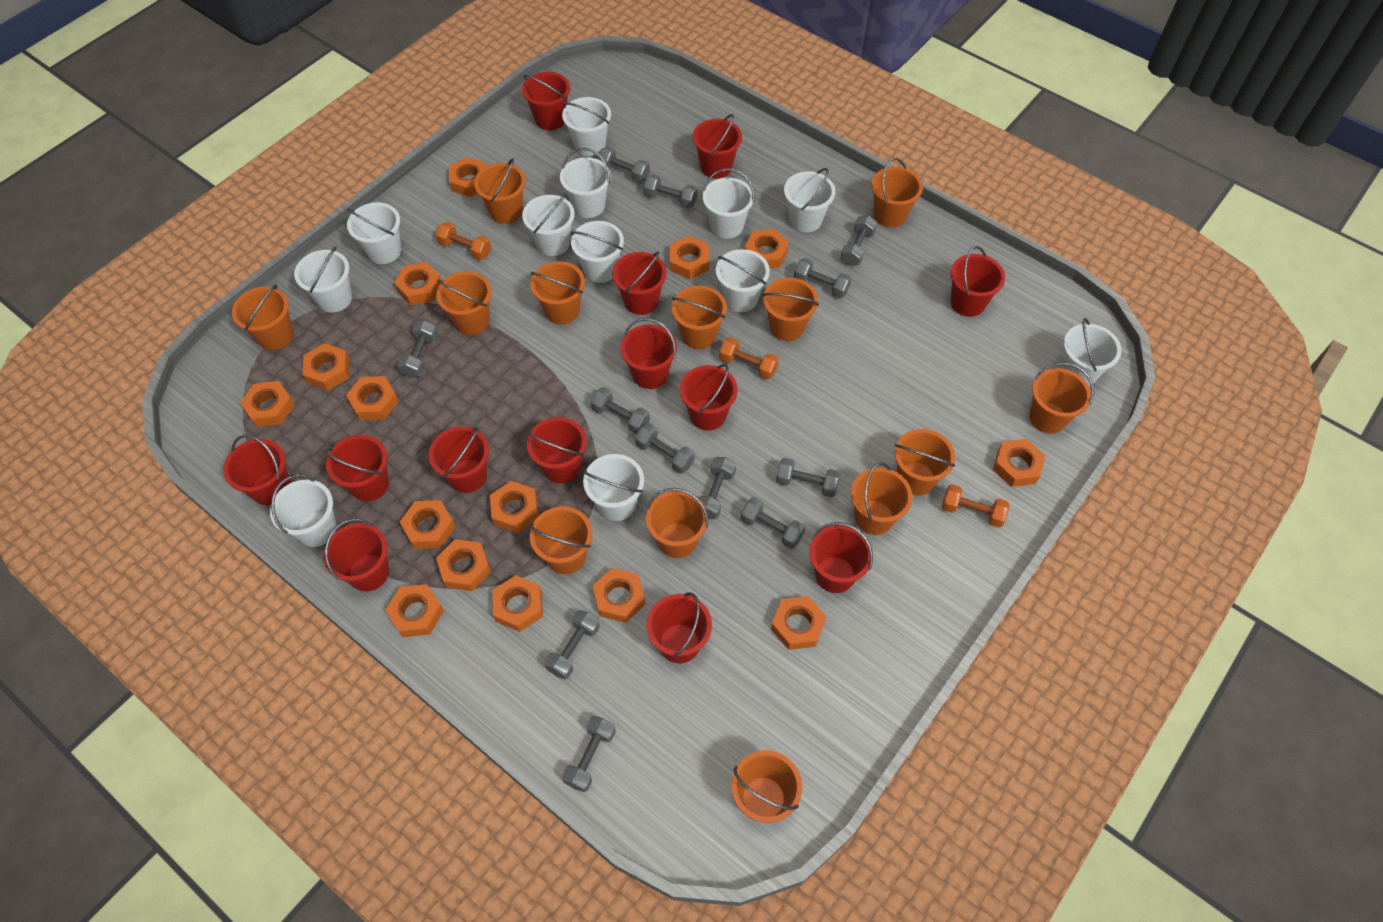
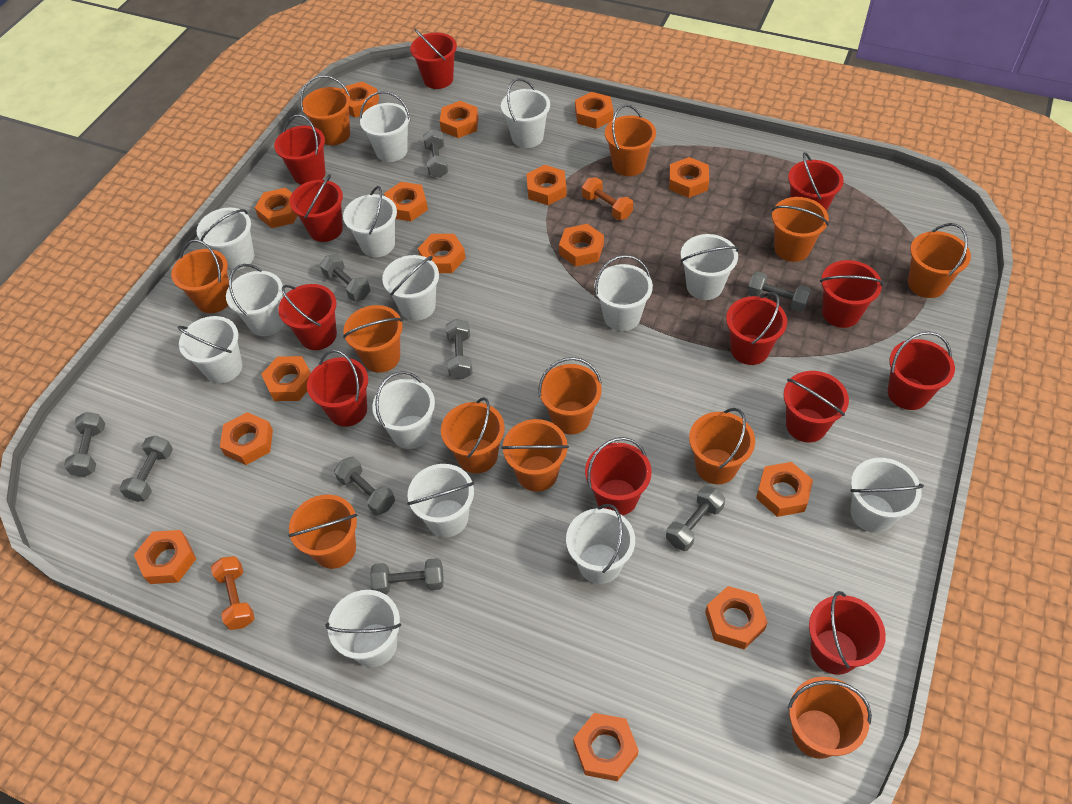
grey dumbbell: 12 -> 9
orange bucket: 13 -> 12
orange dumbbell: 3 -> 2
red bucket: 13 -> 12
white bucket: 12 -> 14

